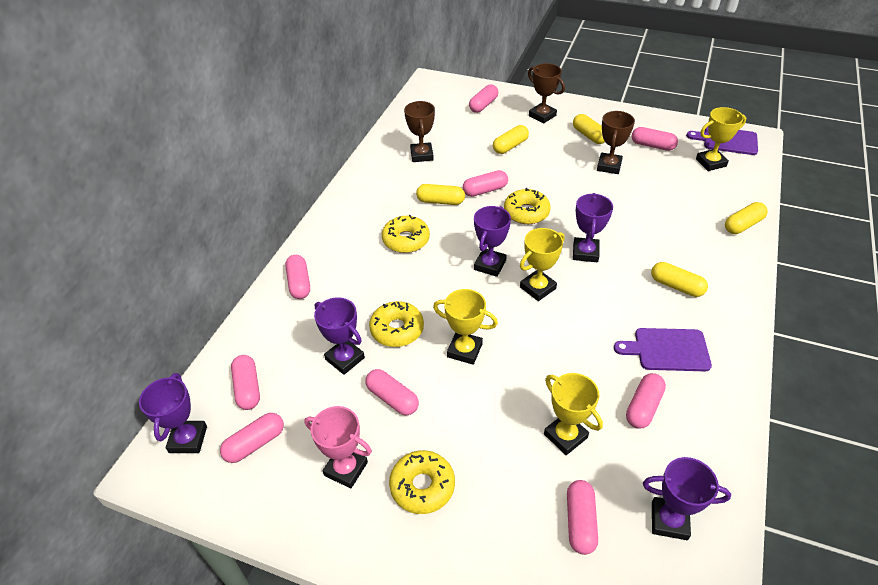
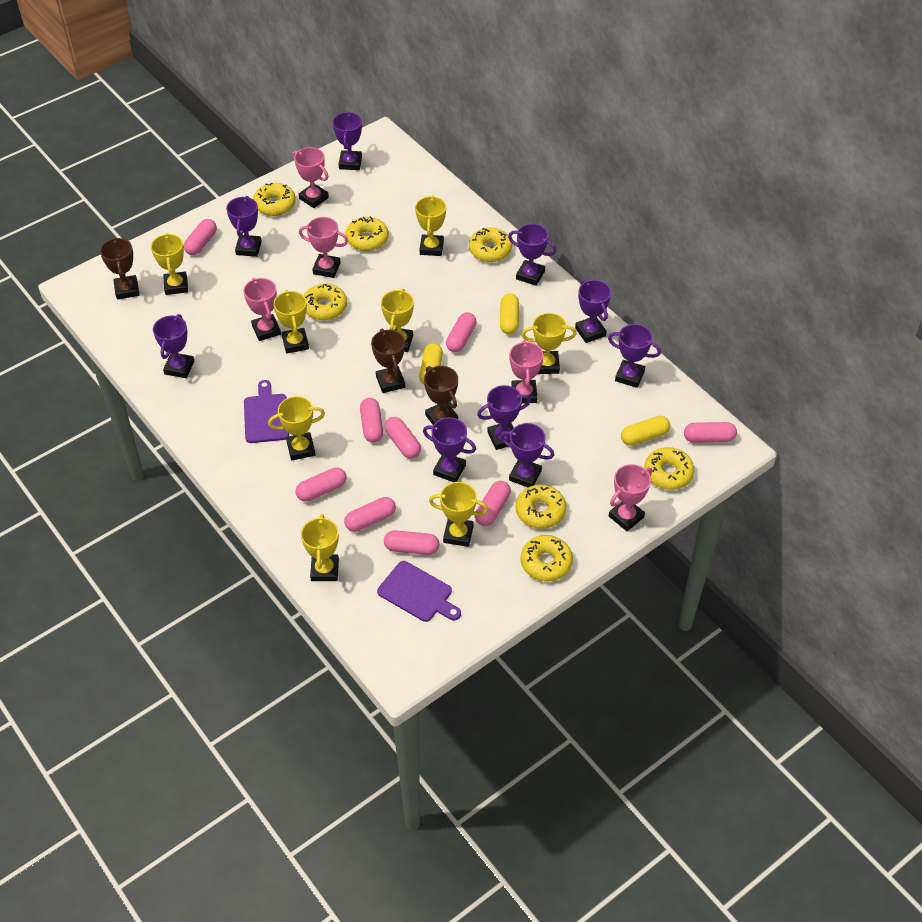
pink trophy: 1 -> 5
purple trophy: 5 -> 9
yellow capsule: 5 -> 3
yellow donut: 4 -> 7
yellow trophy: 4 -> 8

